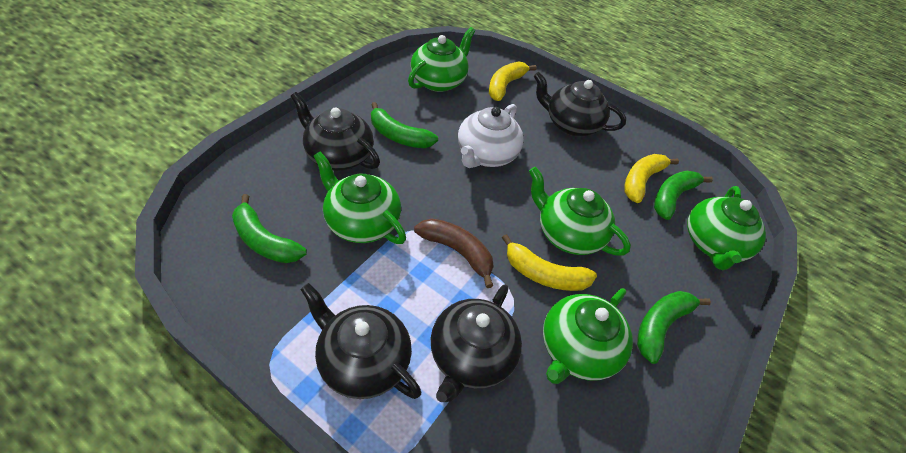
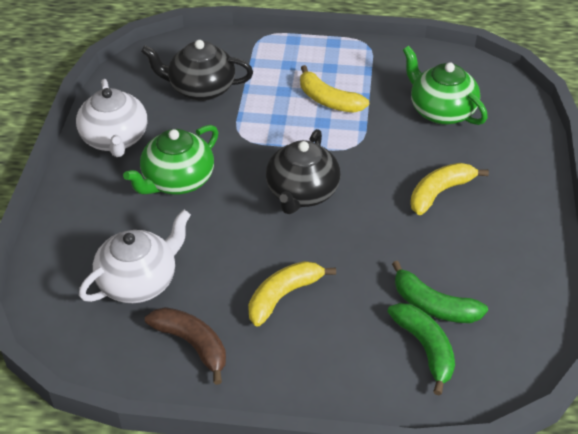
black teapot: 4 -> 2
green banana: 4 -> 2
green teapot: 5 -> 2
white teapot: 1 -> 2

